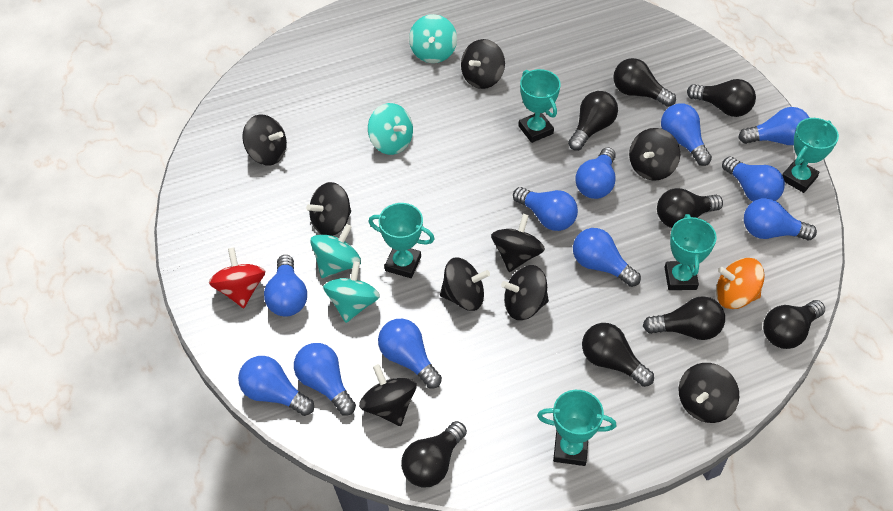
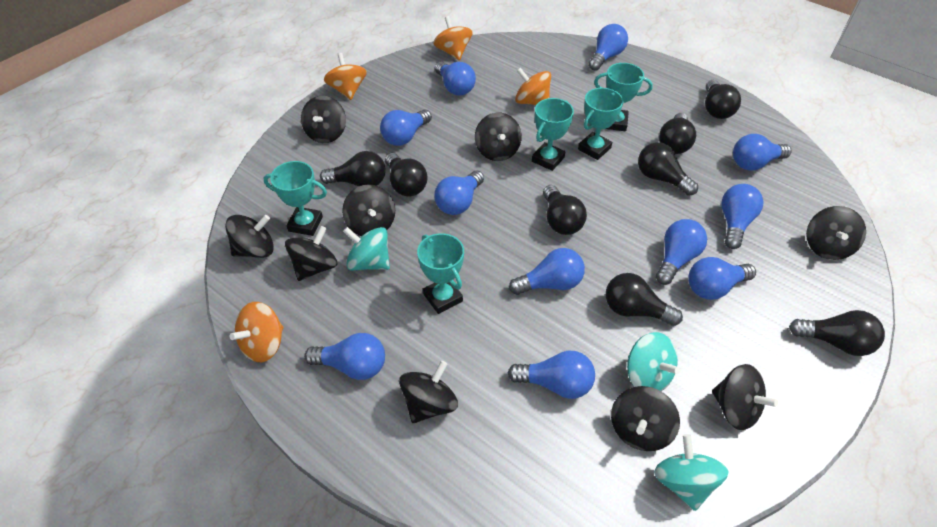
orange spinning top: 1 -> 4
red spinning top: 1 -> 0
turquoise spinning top: 4 -> 3

